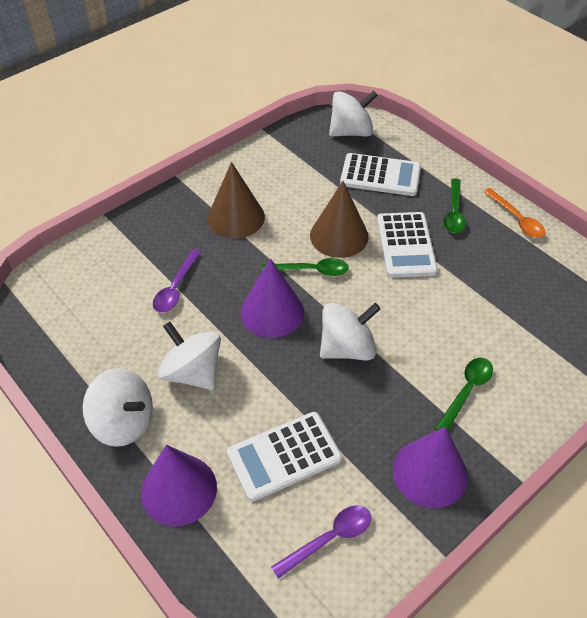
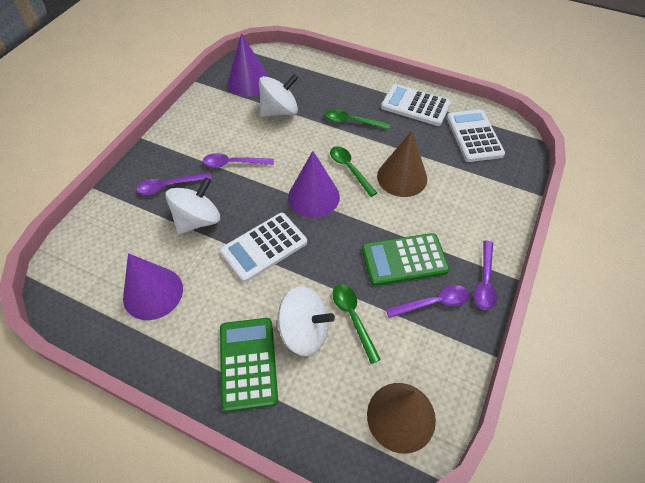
green calculator: 0 -> 2
orange spoon: 1 -> 0
purple spoon: 2 -> 4
white spinning top: 4 -> 3

